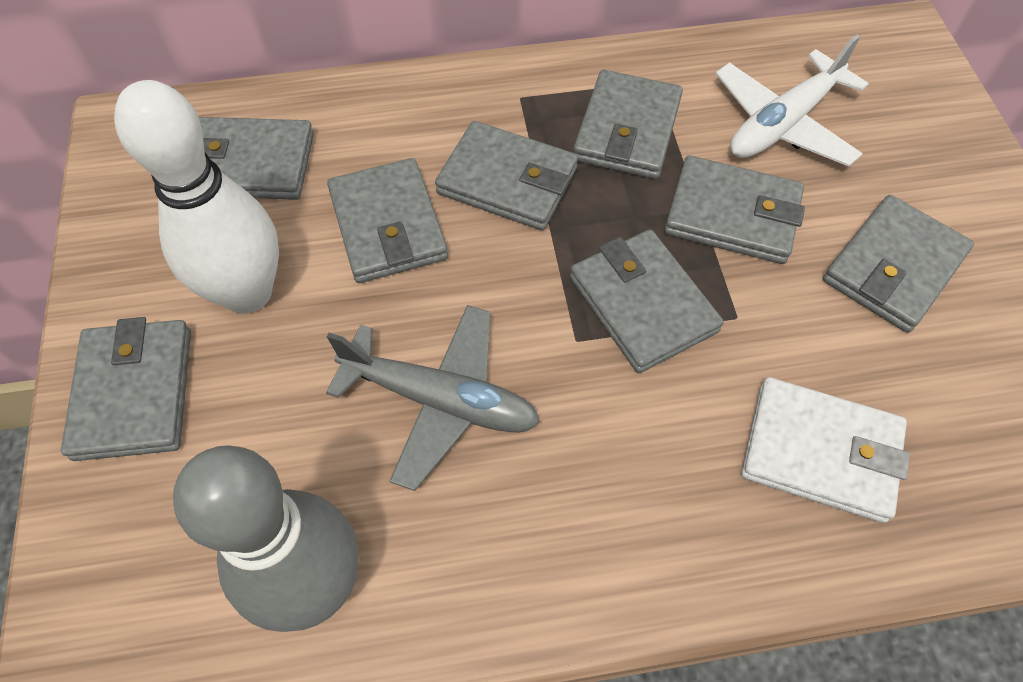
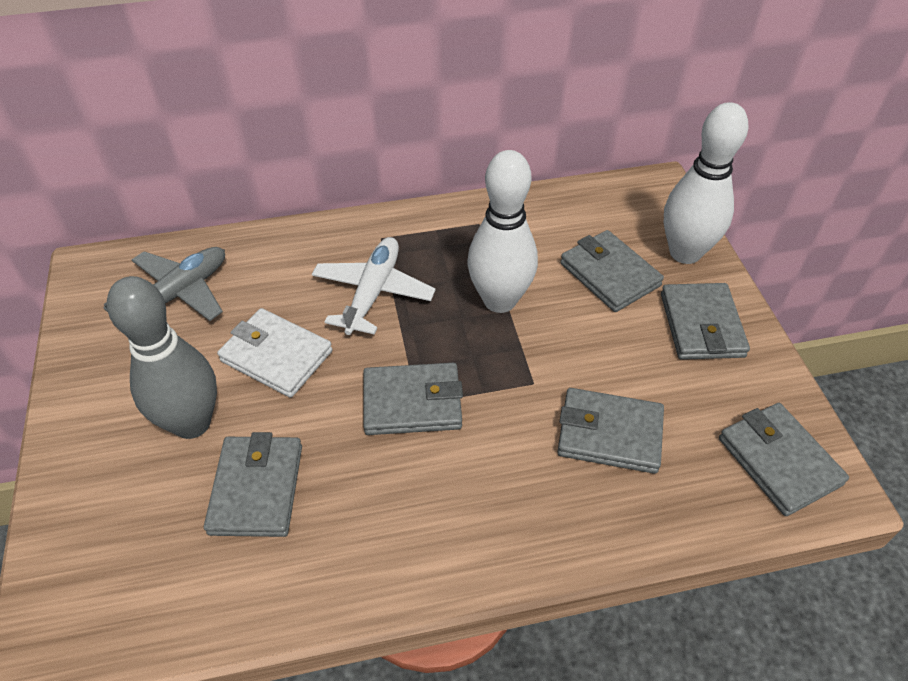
grey wallet: 8 -> 6
white bowling pin: 1 -> 2

